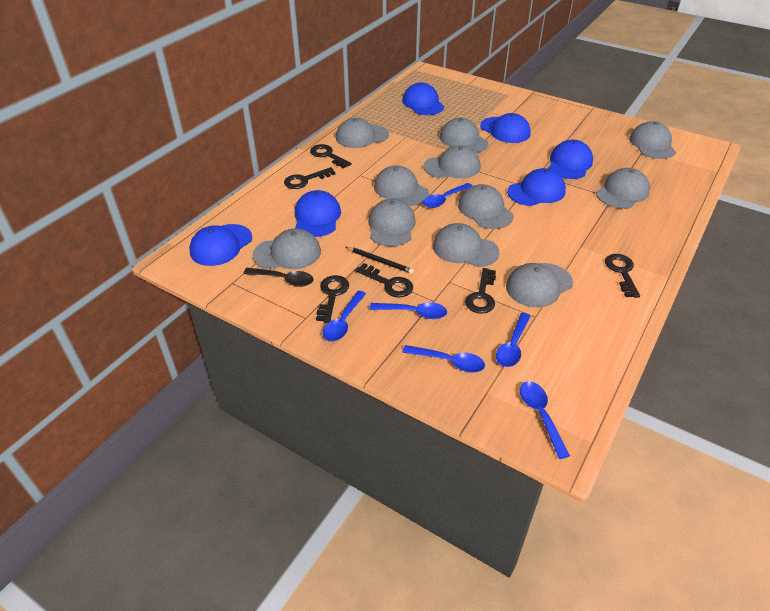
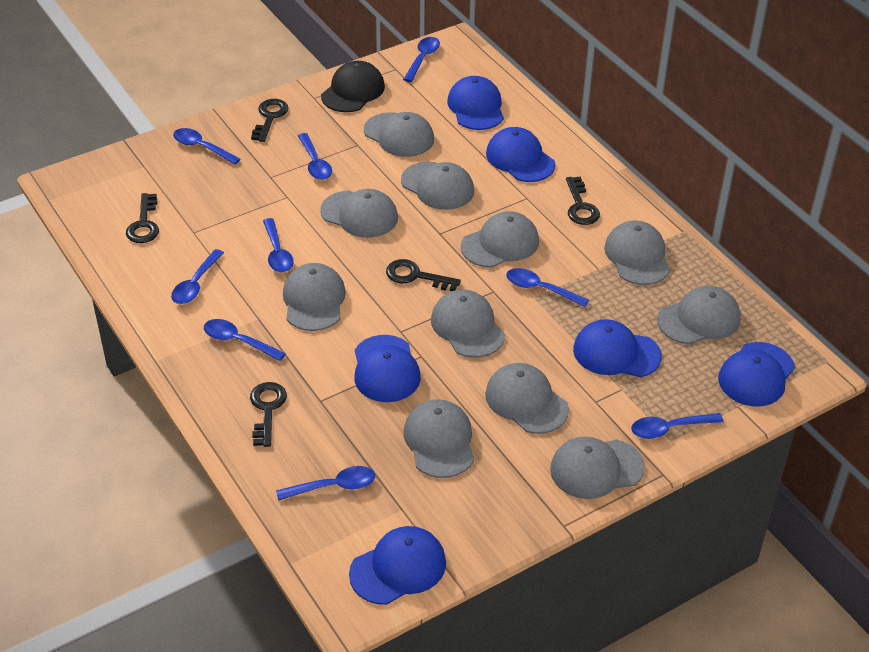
black cap: 0 -> 1
black key: 6 -> 5
black pencil: 1 -> 0
black spoon: 1 -> 0
blue spoon: 6 -> 9

